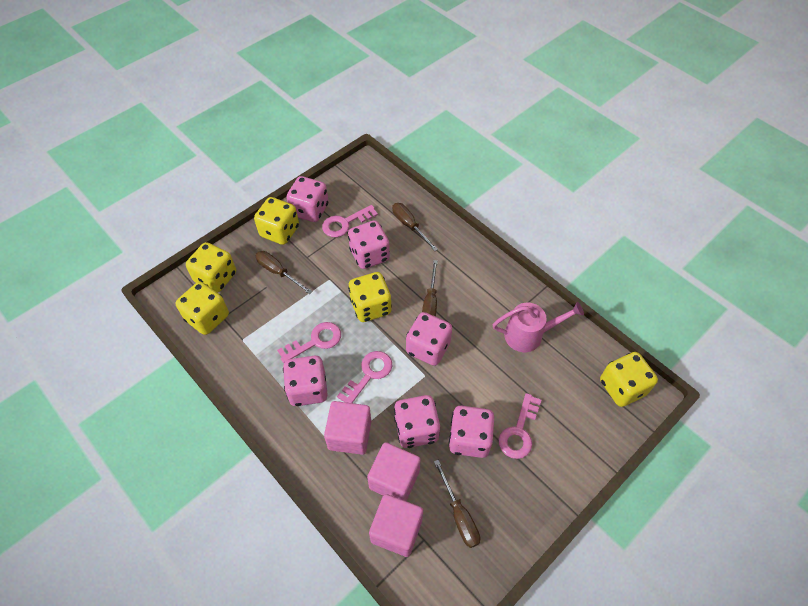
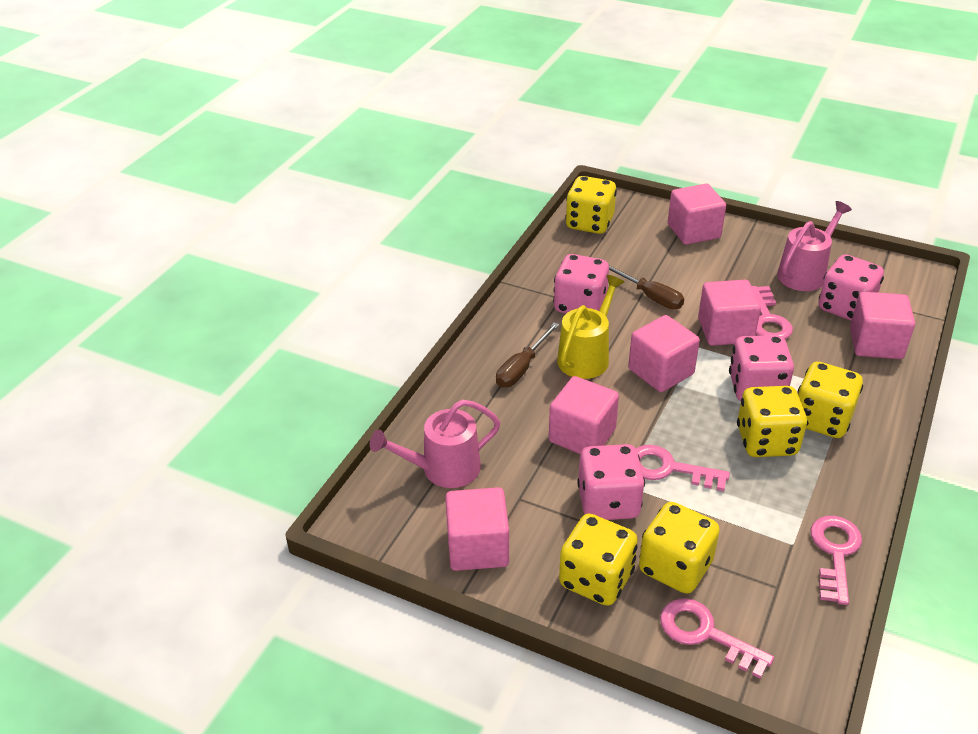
brown screwdriver: 4 -> 2
pink cube: 3 -> 6
pink dice: 6 -> 4
pink watering can: 1 -> 2
yellow watering can: 0 -> 1

